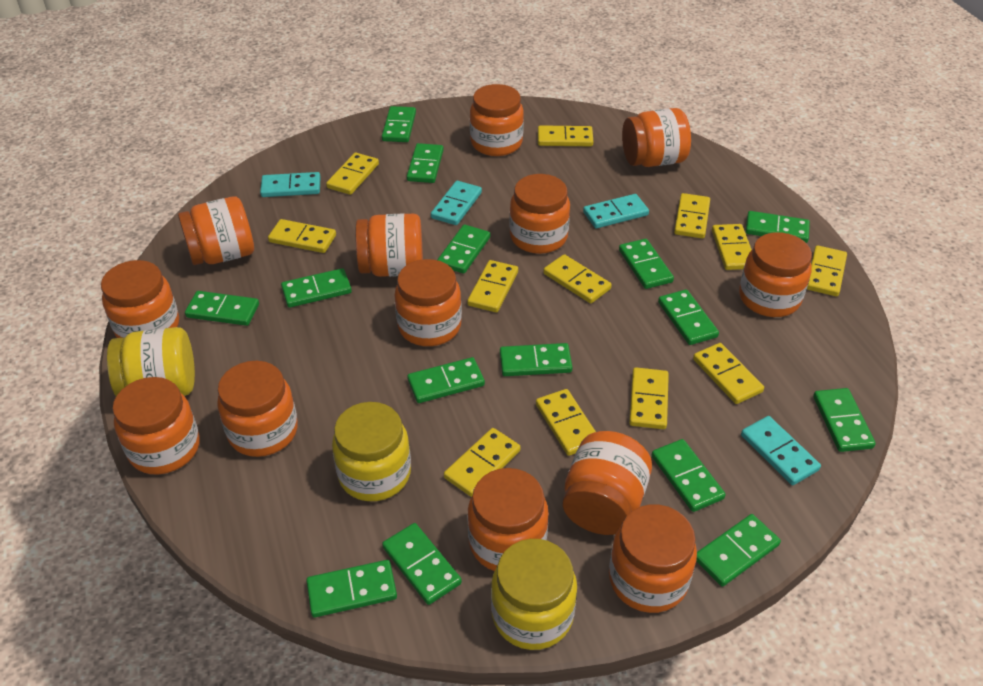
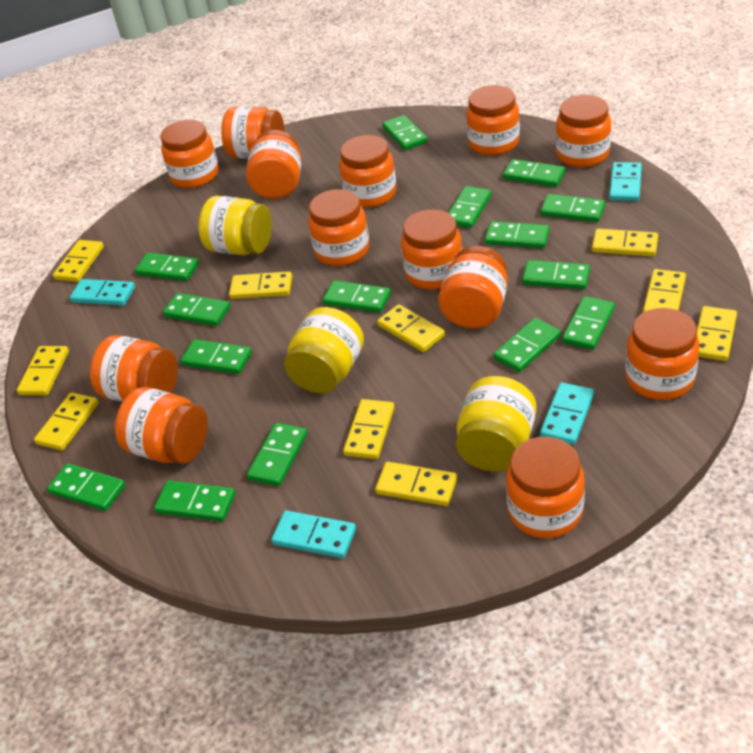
yellow domino: 12 -> 10

